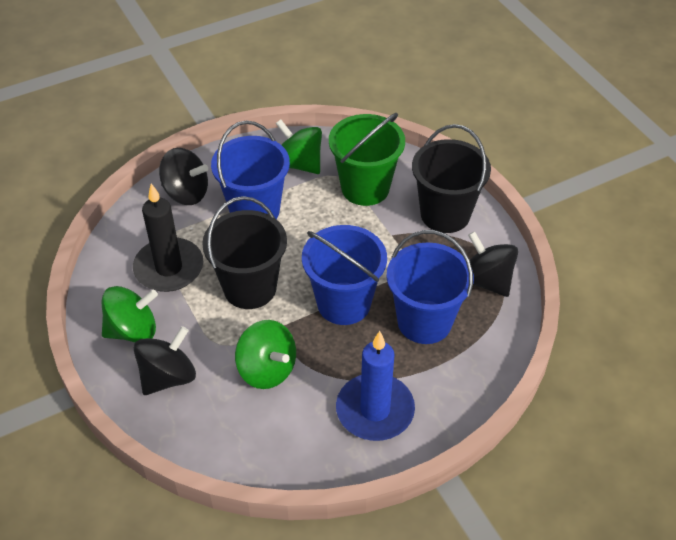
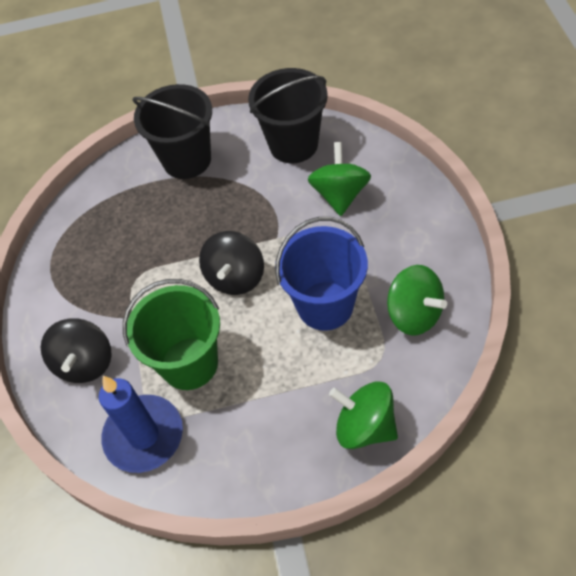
black candle: 1 -> 0
black spinning top: 3 -> 2
blue bucket: 3 -> 1

